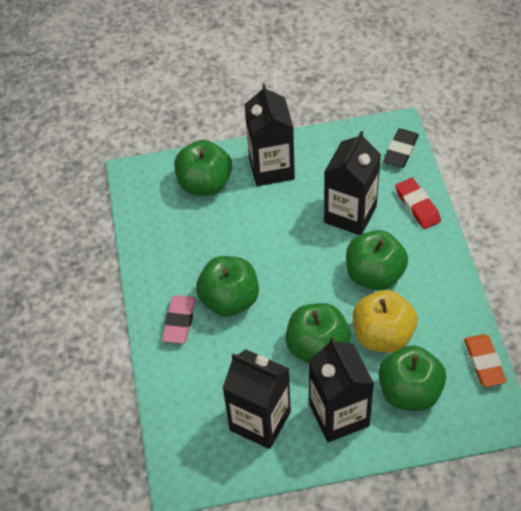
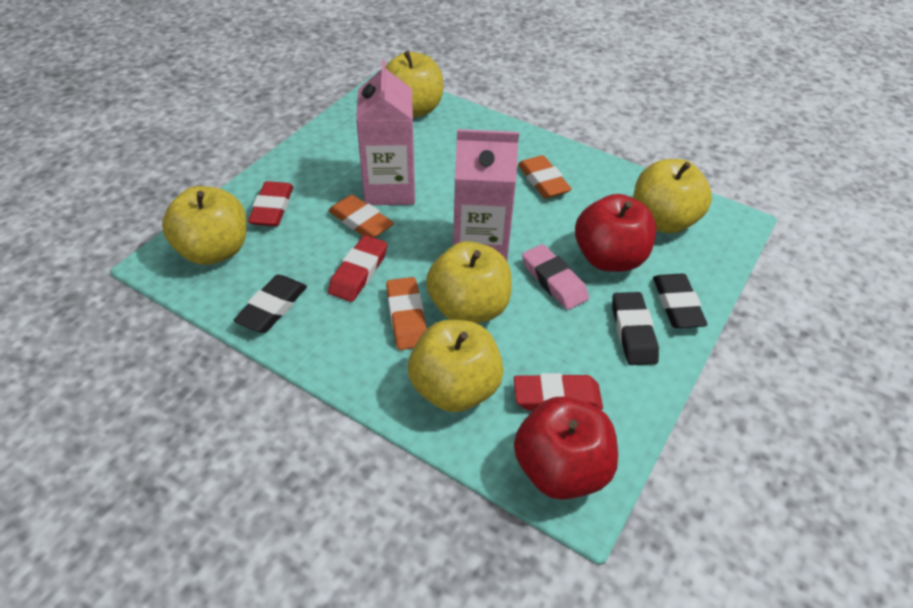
black carton: 4 -> 0
black eraser: 1 -> 3
green apple: 5 -> 0
orange eraser: 1 -> 3
pink carton: 0 -> 2
red apple: 0 -> 2
red eraser: 1 -> 3
yellow apple: 1 -> 5

